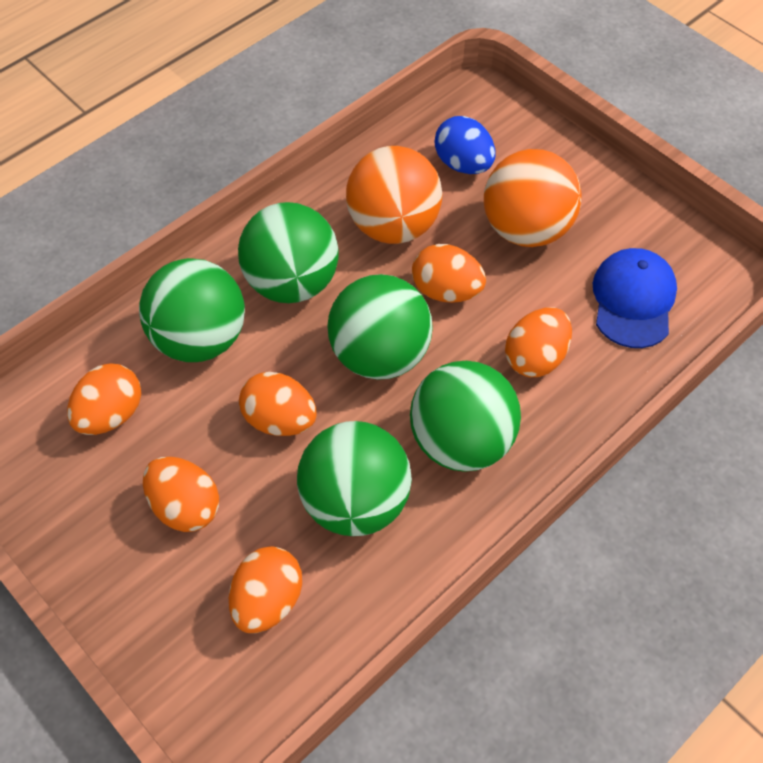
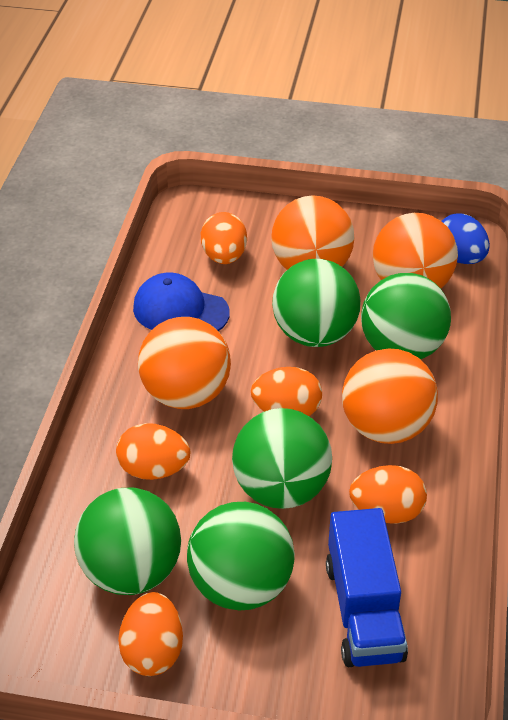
blue truck: 0 -> 1
orange ball: 2 -> 4
orange egg: 6 -> 5

